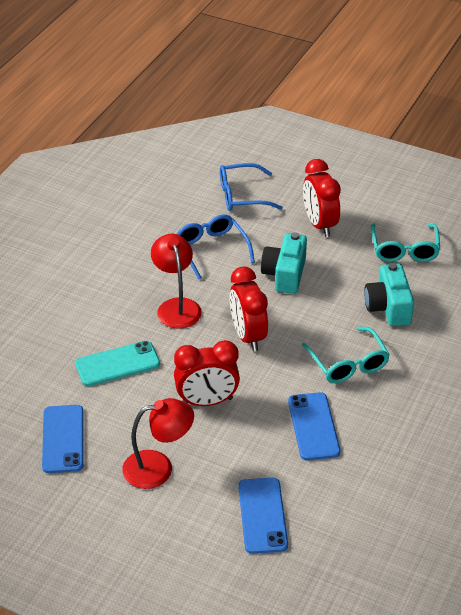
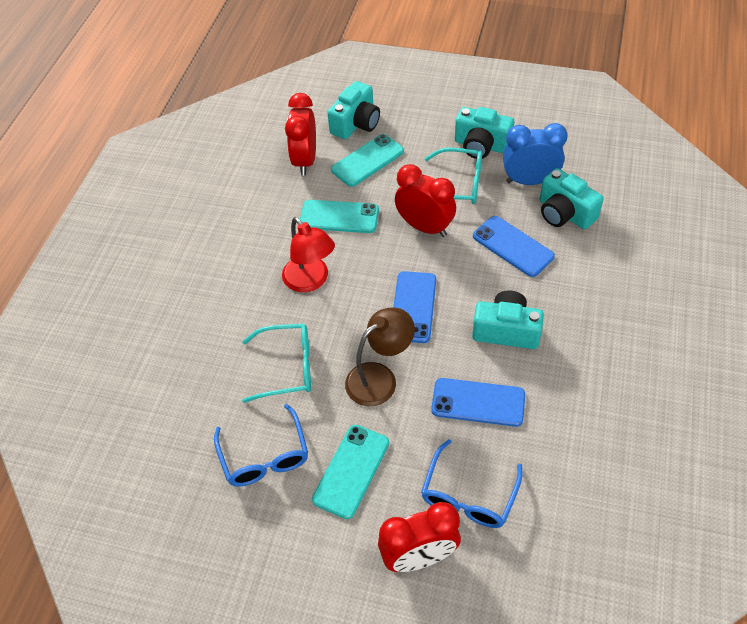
blue clock: 0 -> 1
brown lamp: 0 -> 1
red lamp: 2 -> 1
turquoise camera: 2 -> 4
turquoise phone: 1 -> 3

